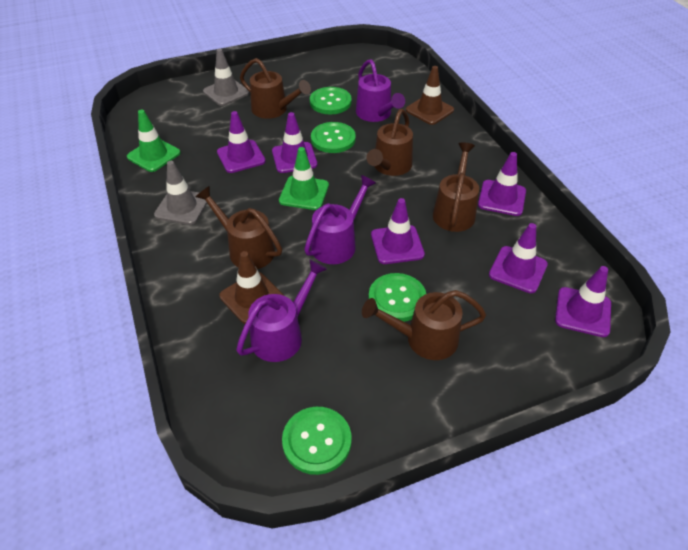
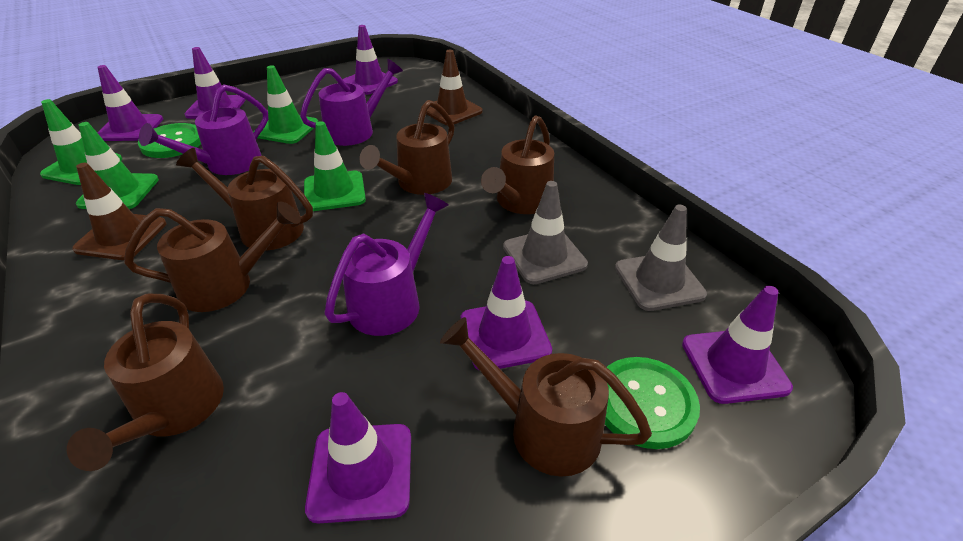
brown watering can: 5 -> 6
green button: 4 -> 2
green traffic cone: 2 -> 4

